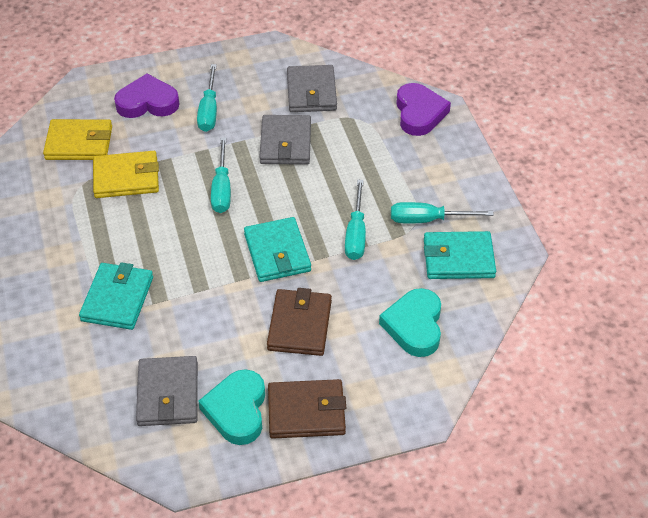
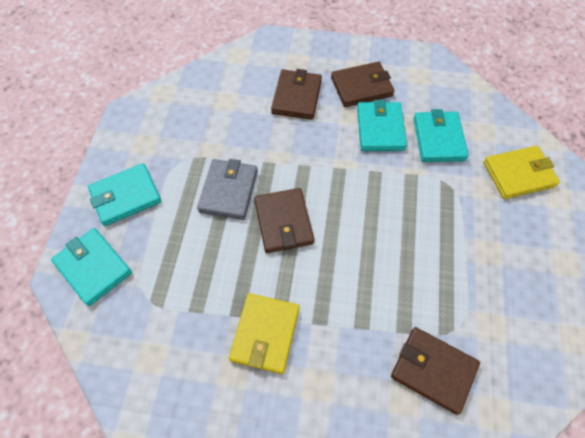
brown wallet: 2 -> 4
grey wallet: 3 -> 1
purple heart: 2 -> 0
turquoise heart: 2 -> 0
turquoise screwdriver: 4 -> 0
turquoise wallet: 3 -> 4

